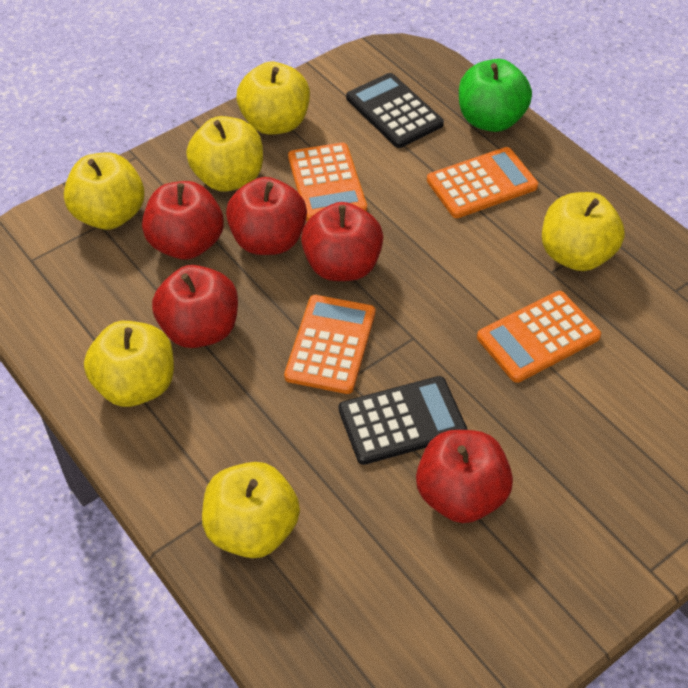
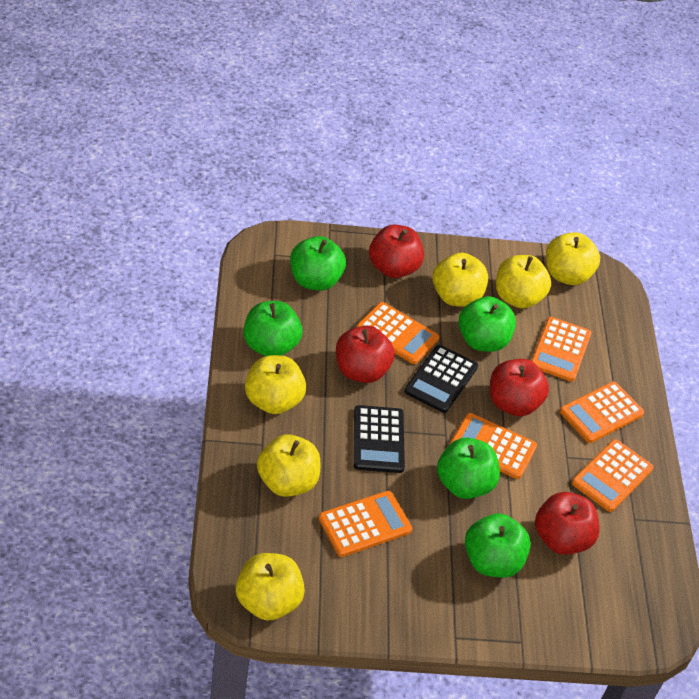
green apple: 1 -> 5
orange calculator: 4 -> 6
red apple: 5 -> 4

